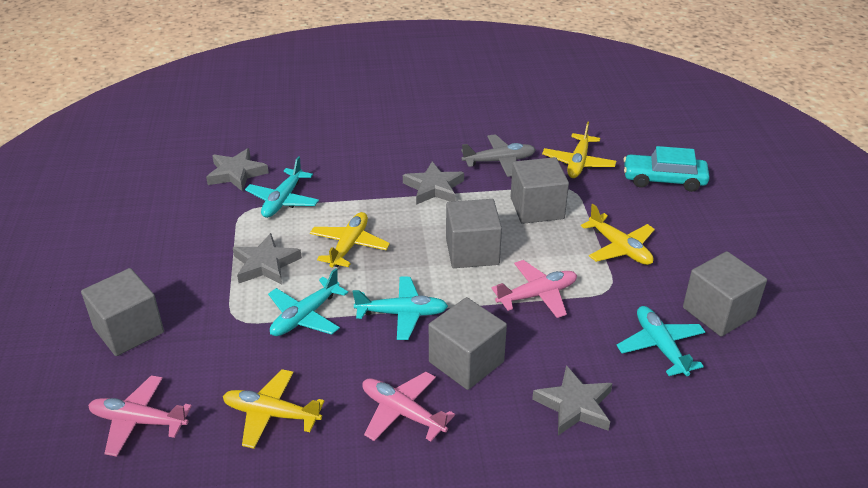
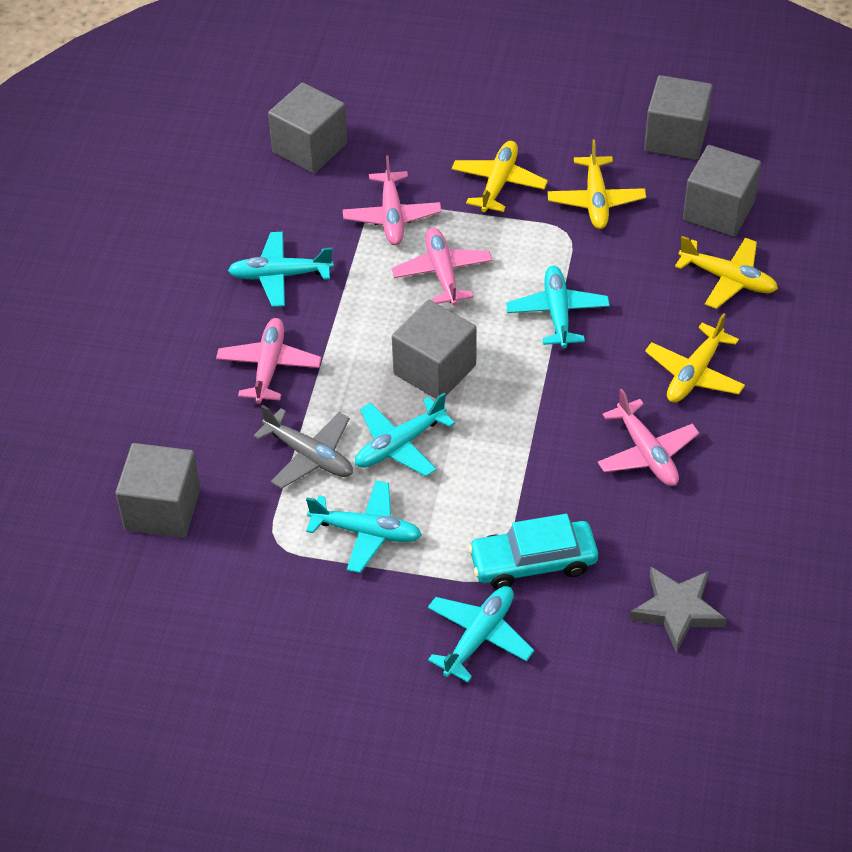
grey star: 4 -> 1
pink plane: 3 -> 4
turquoise plane: 4 -> 5

